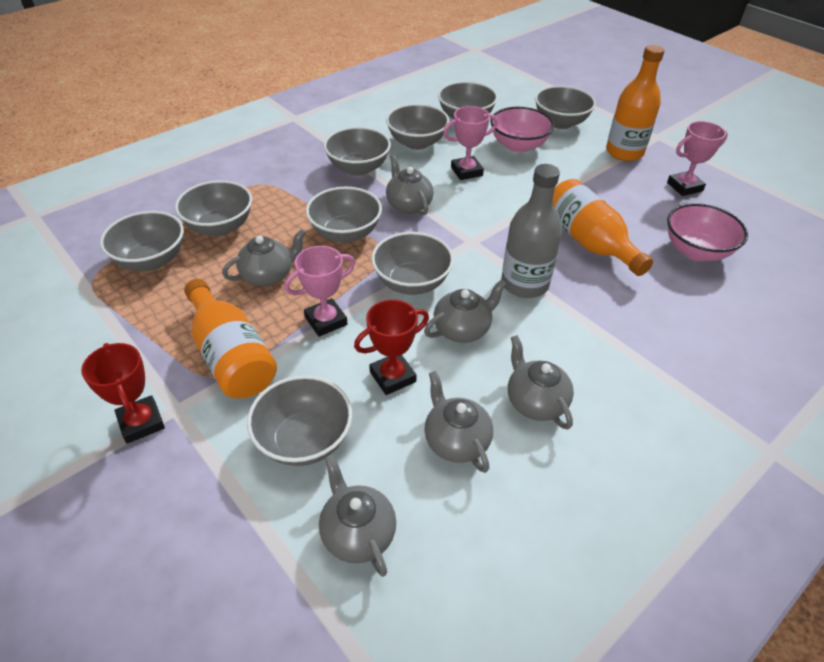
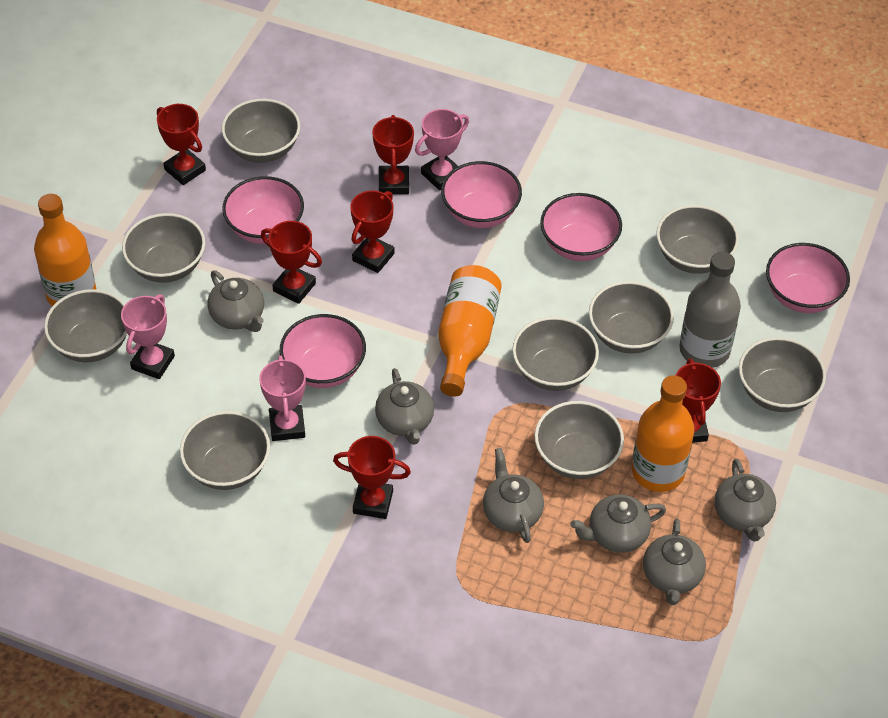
pink bowl: 2 -> 5
red trophy: 2 -> 6

